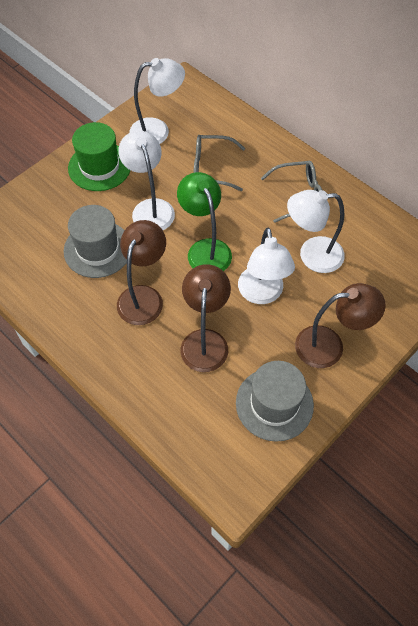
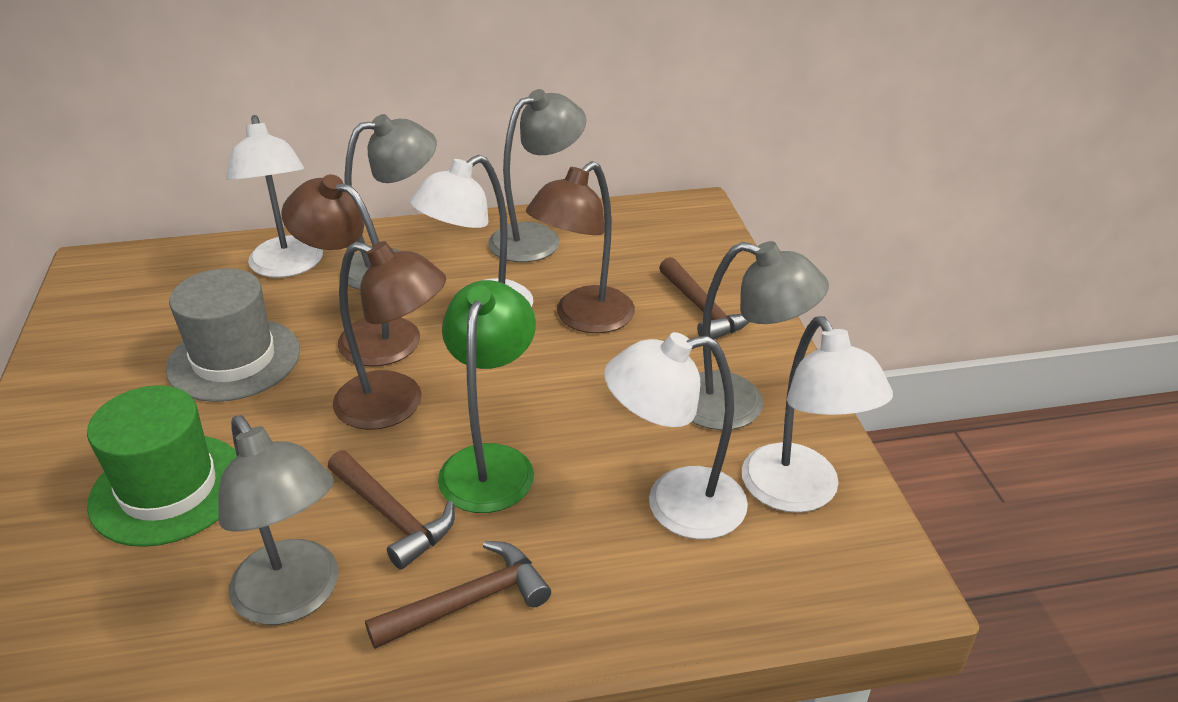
brown hammer: 0 -> 3
grey glasses: 2 -> 0
grey hat: 2 -> 1
grey lamp: 0 -> 4

